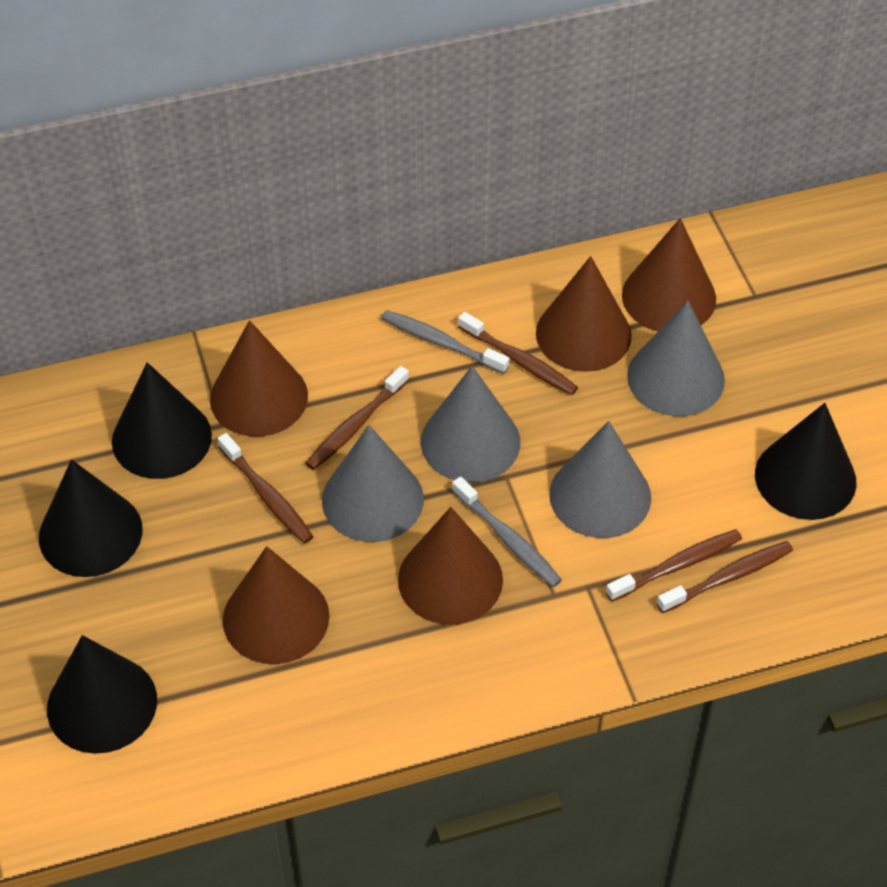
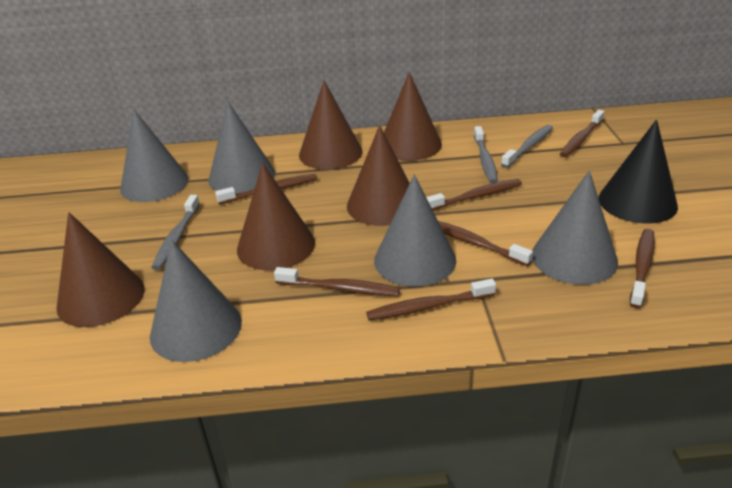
black cone: 4 -> 1
brown toothbrush: 5 -> 7
grey cone: 4 -> 5
grey toothbrush: 2 -> 3

